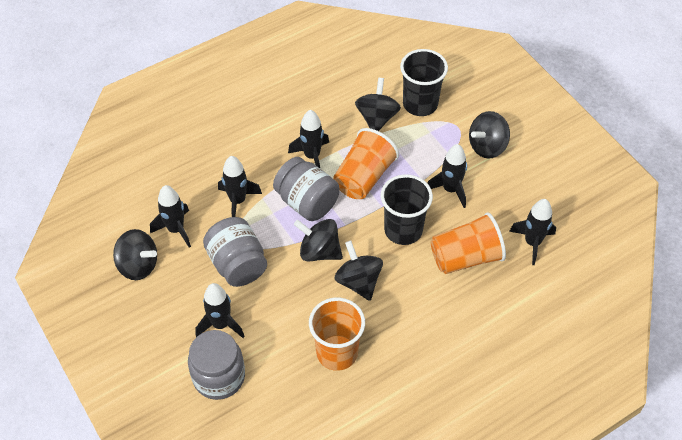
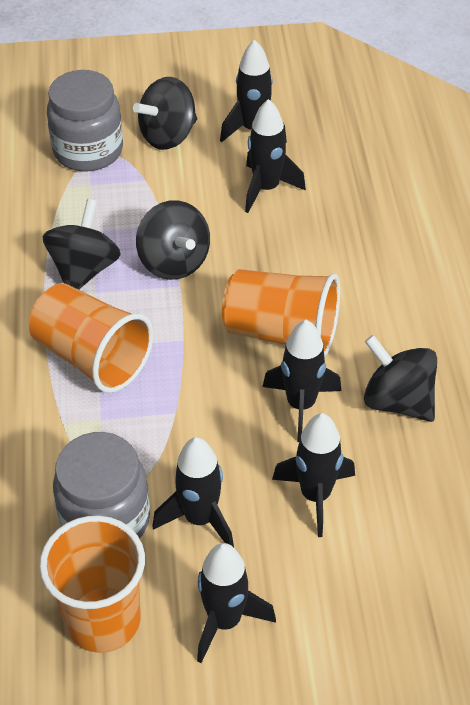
black cup: 2 -> 0
black spinning top: 5 -> 4
grey jar: 3 -> 2

